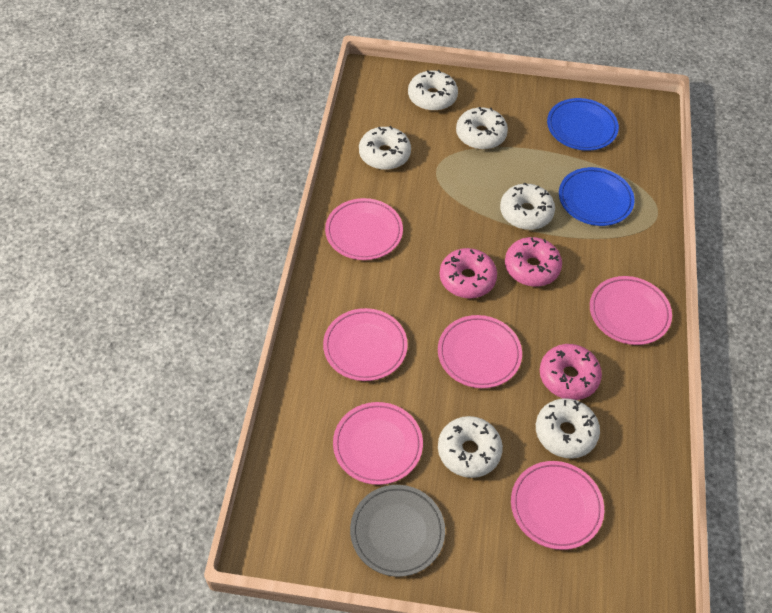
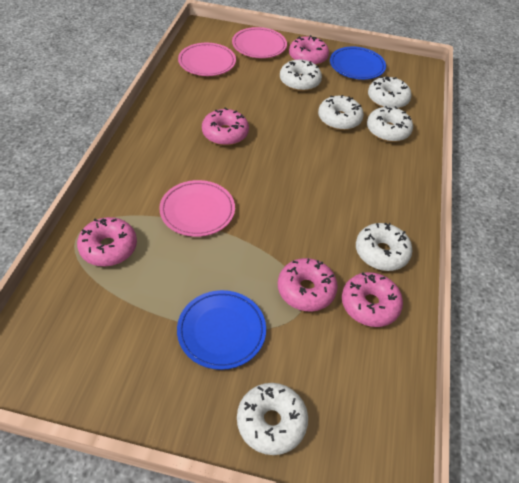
grey plate: 1 -> 0
pink donut: 3 -> 5
pink plate: 6 -> 3

